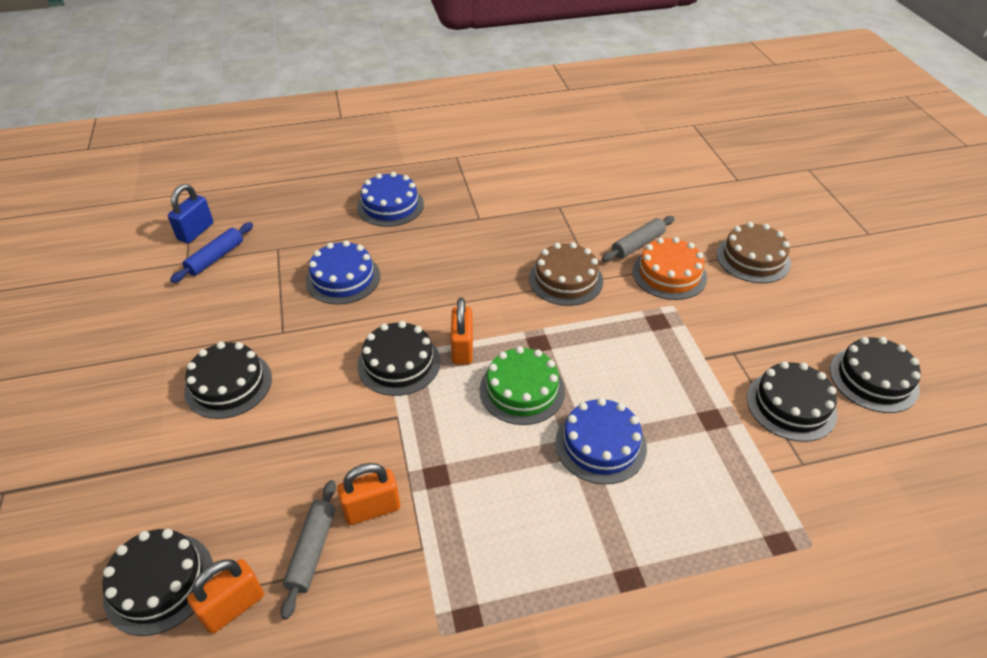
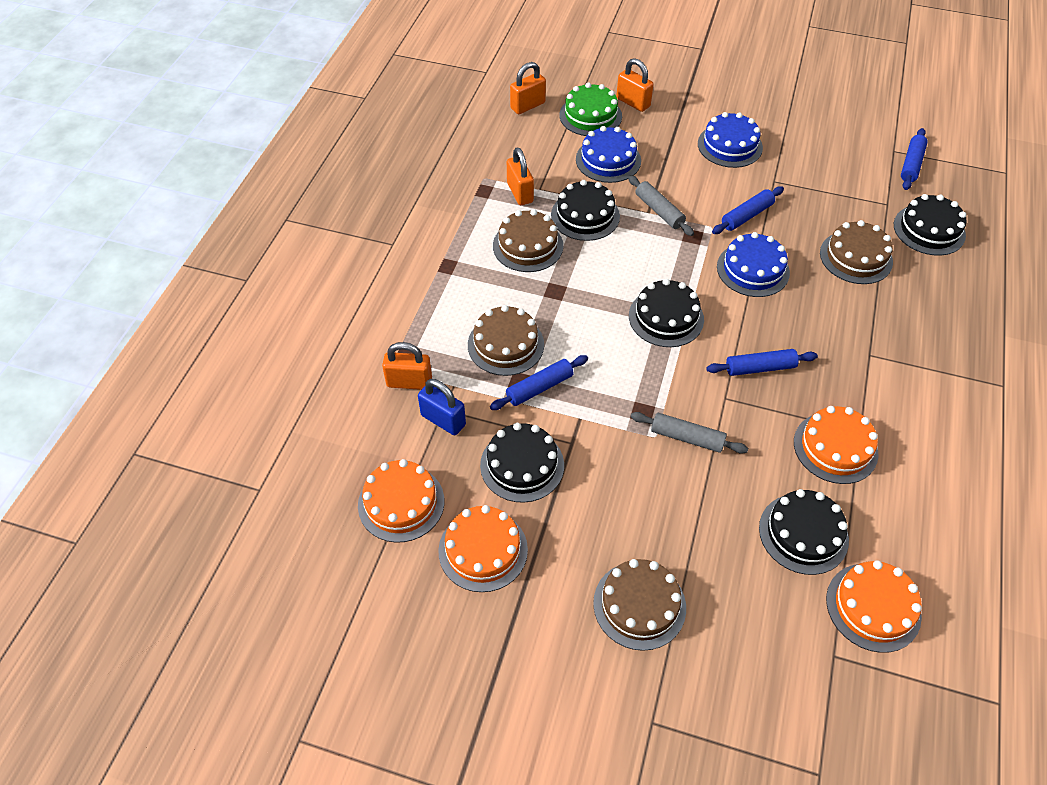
blue rolling pin: 1 -> 4
brown cake: 2 -> 4
orange cake: 1 -> 4
orange padlock: 3 -> 4

